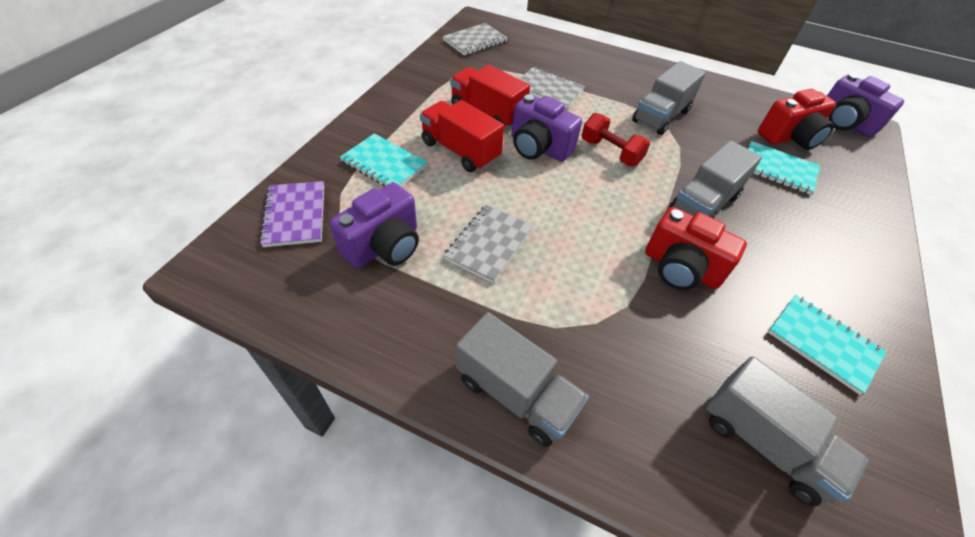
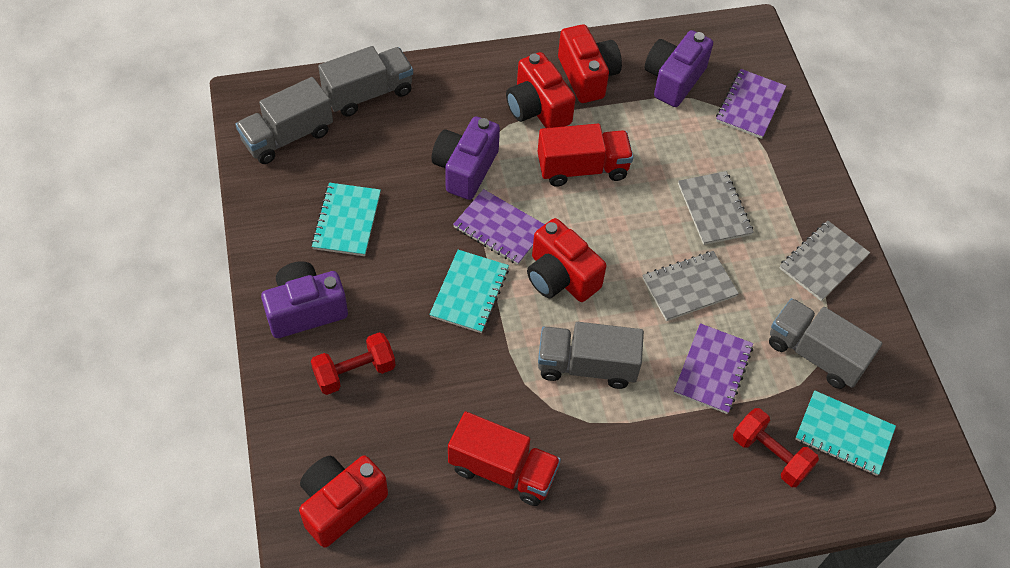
purple notebook: 1 -> 3
red camera: 2 -> 4
red dumbbell: 1 -> 2

